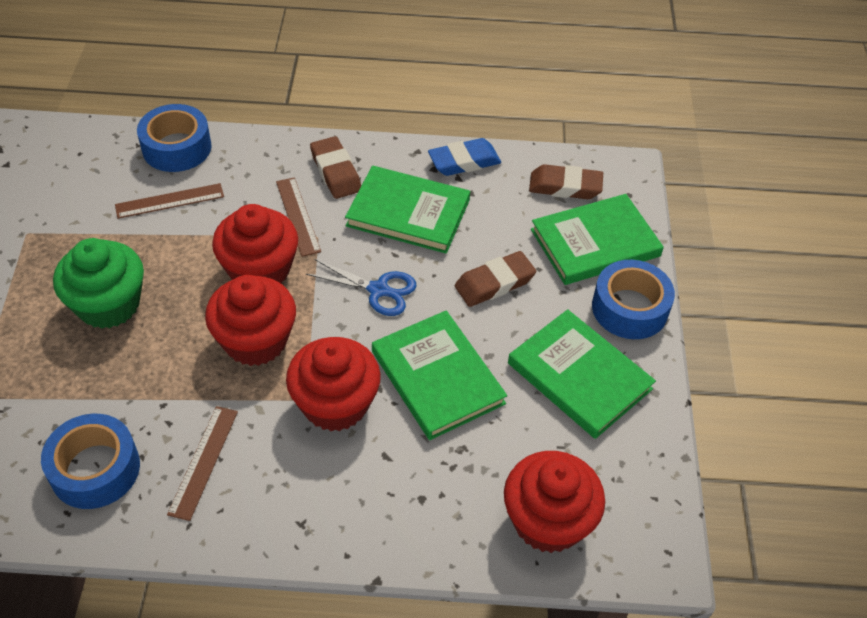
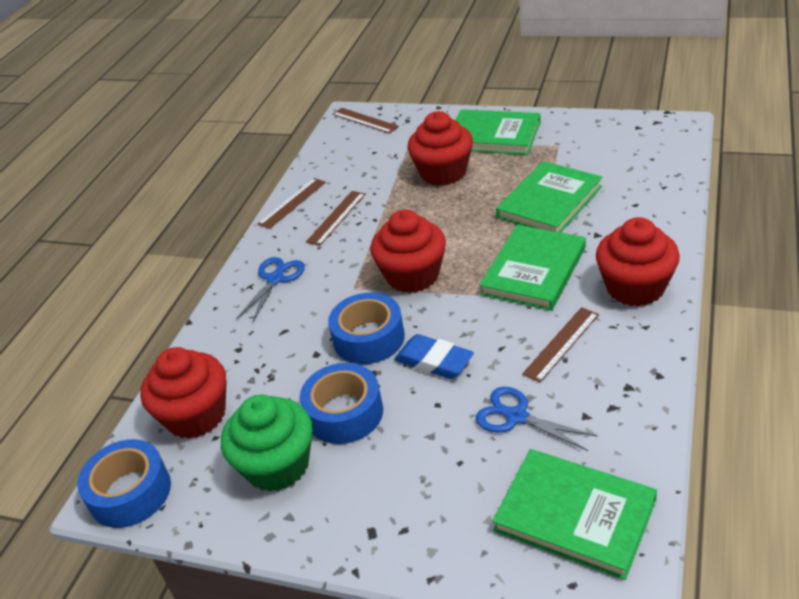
blue scissors: 1 -> 2
brown eraser: 3 -> 0
brown ruler: 3 -> 4

